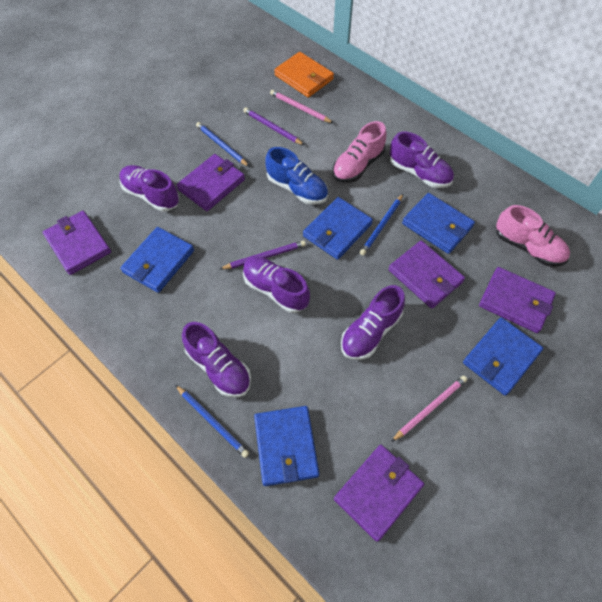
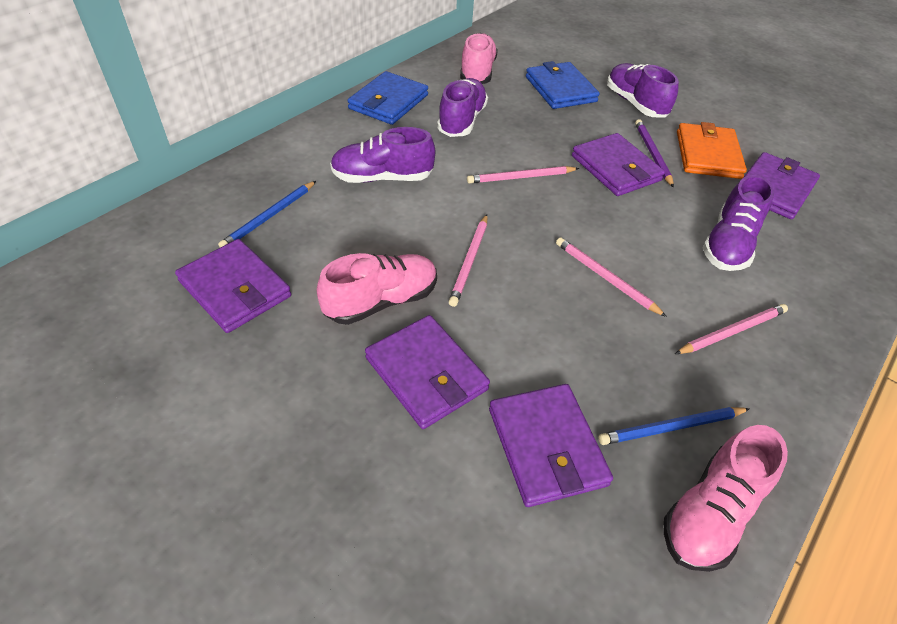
blue pencil: 3 -> 2
blue shoe: 1 -> 0
blue wallet: 5 -> 2
pink pencil: 2 -> 4
pink shoe: 2 -> 3
purple pencil: 2 -> 1
purple shoe: 5 -> 4

